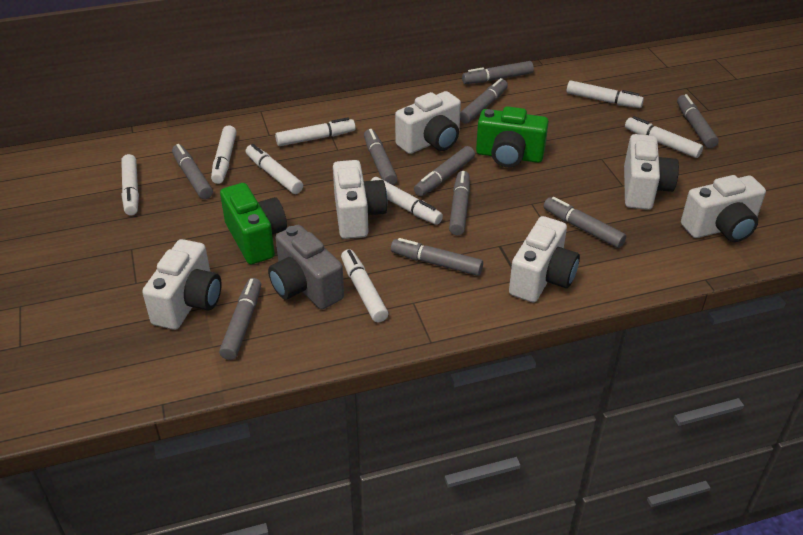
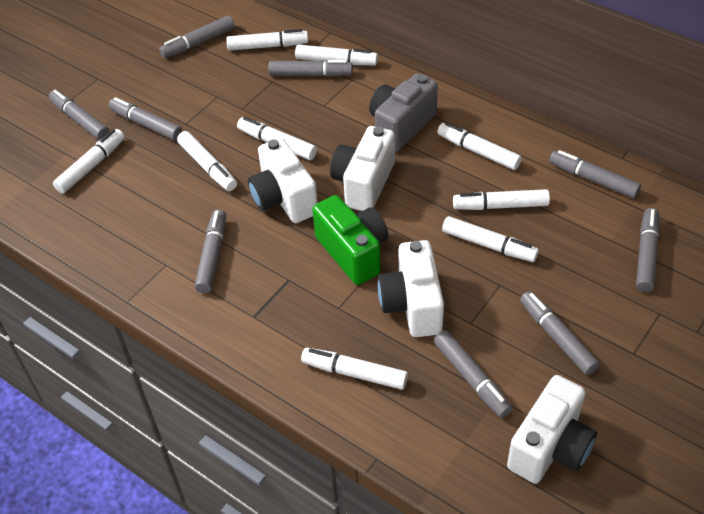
green camera: 2 -> 1
grey marker: 10 -> 9
white camera: 6 -> 4
white marker: 8 -> 9

